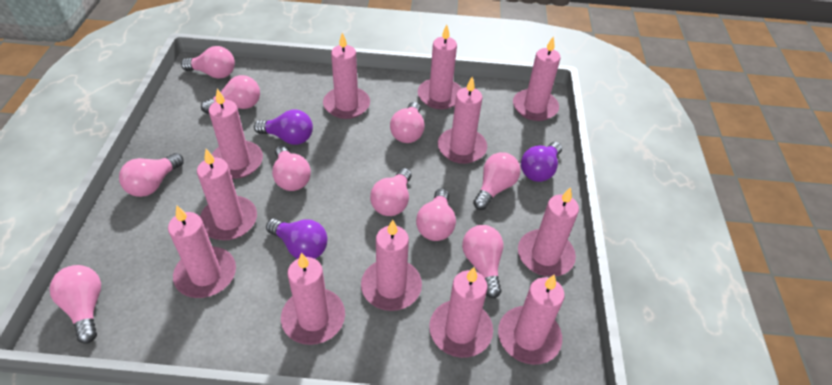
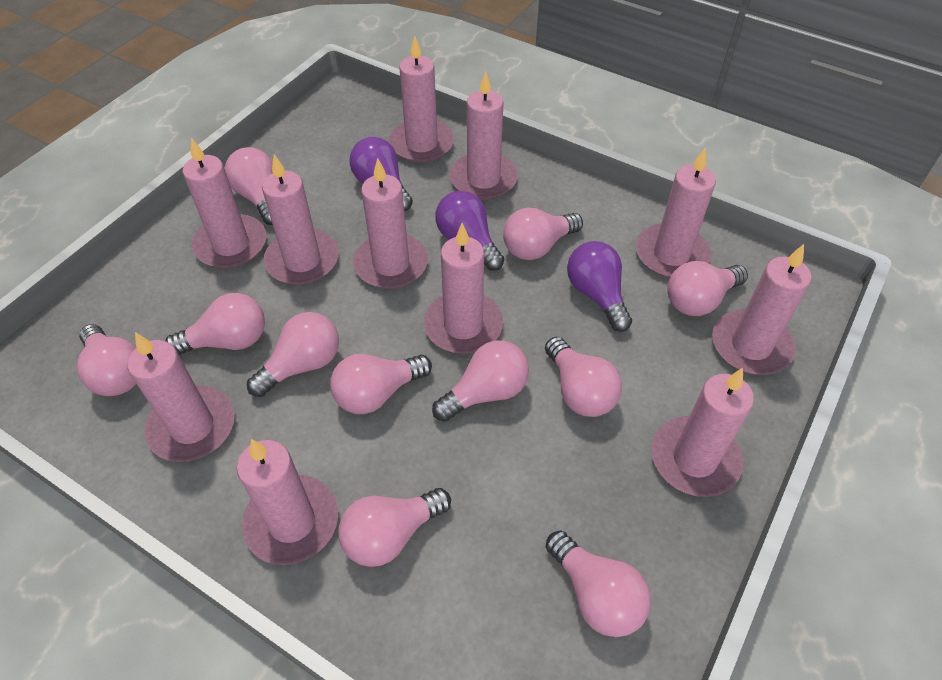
pink candle: 12 -> 11
pink light bulb: 10 -> 11

